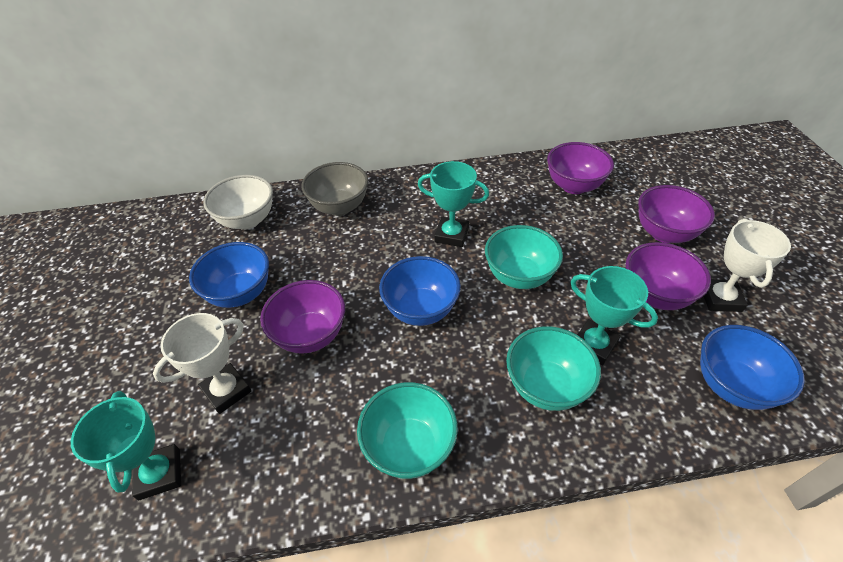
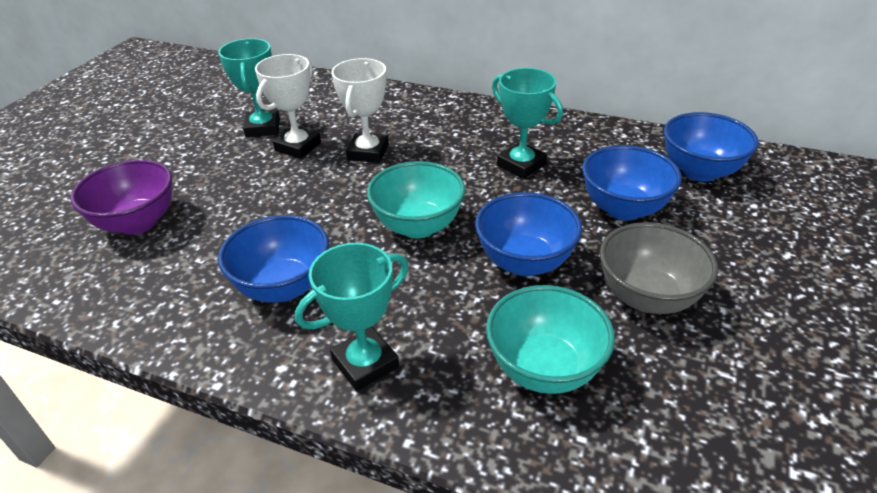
blue bowl: 3 -> 4
purple bowl: 4 -> 1
turquoise bowl: 3 -> 2
white bowl: 1 -> 0

